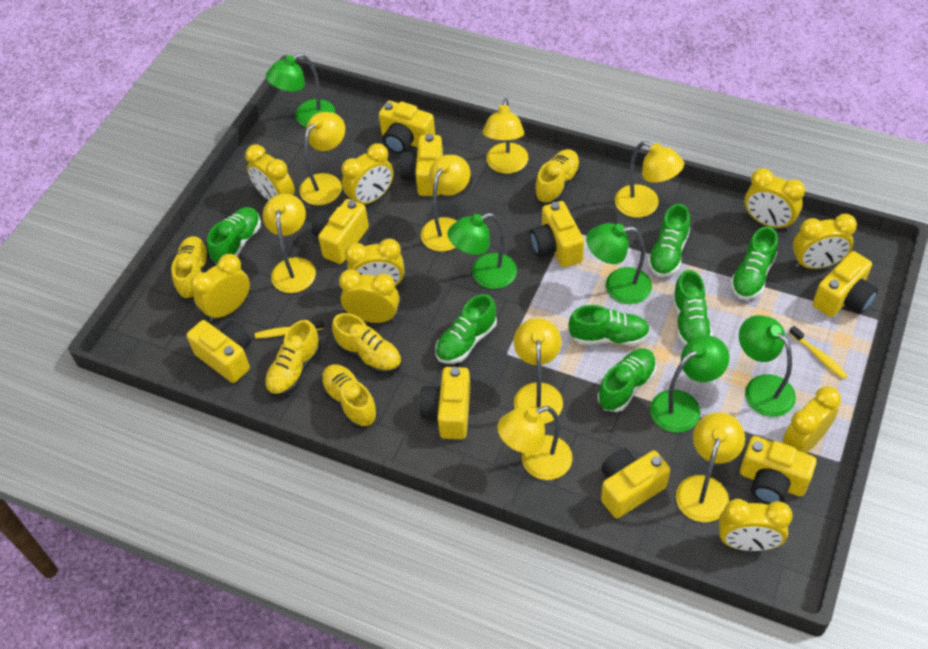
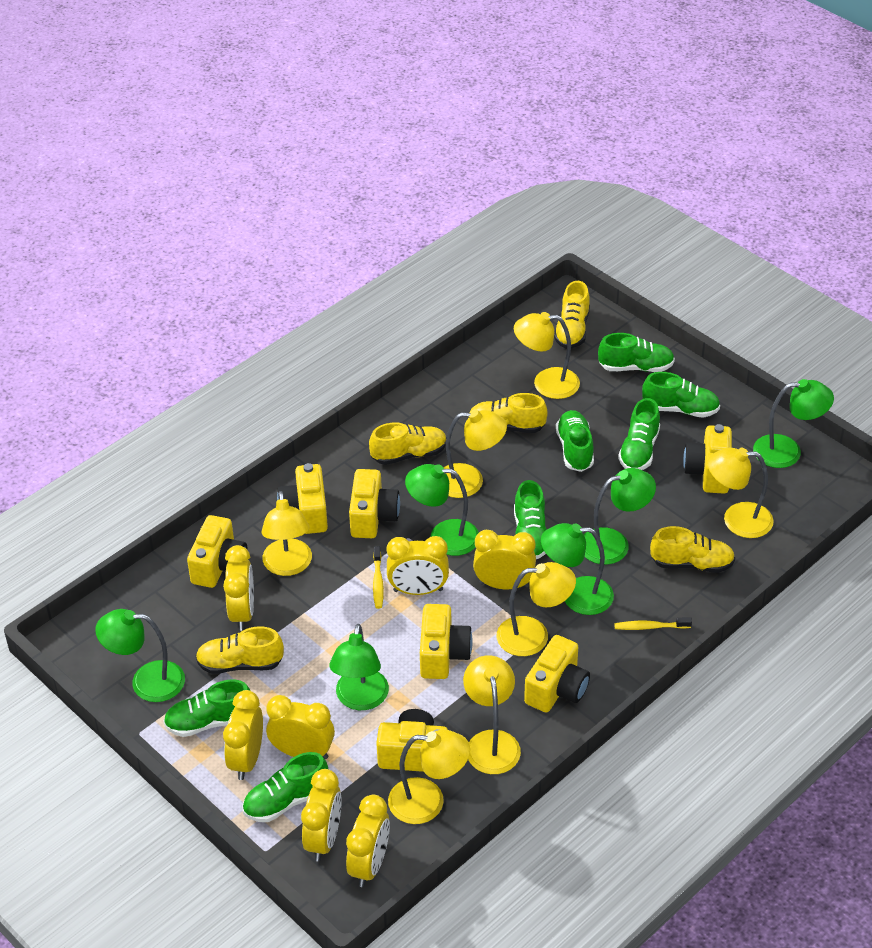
green lamp: 5 -> 6
yellow camera: 9 -> 7
yellow clock: 9 -> 7
yellow lamp: 8 -> 7

